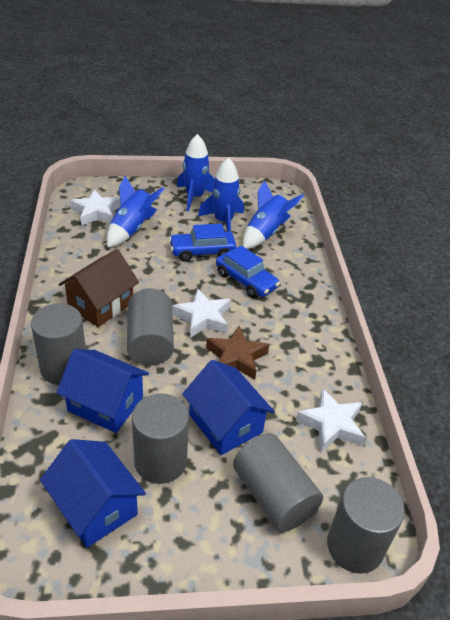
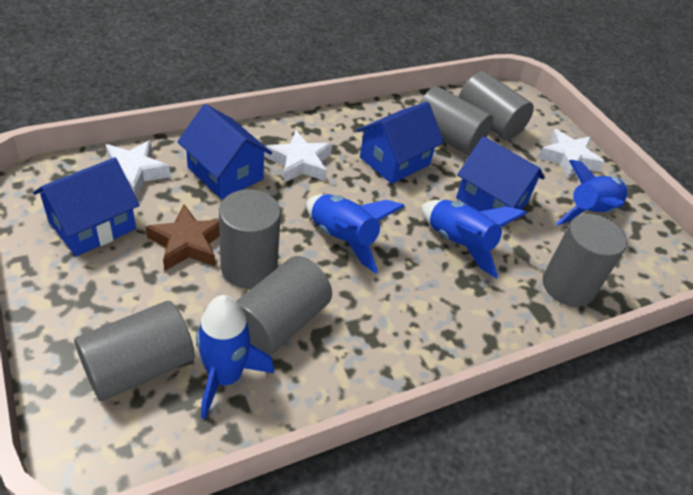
blue car: 2 -> 0
blue house: 3 -> 4
brown house: 1 -> 0
grey cylinder: 5 -> 6

